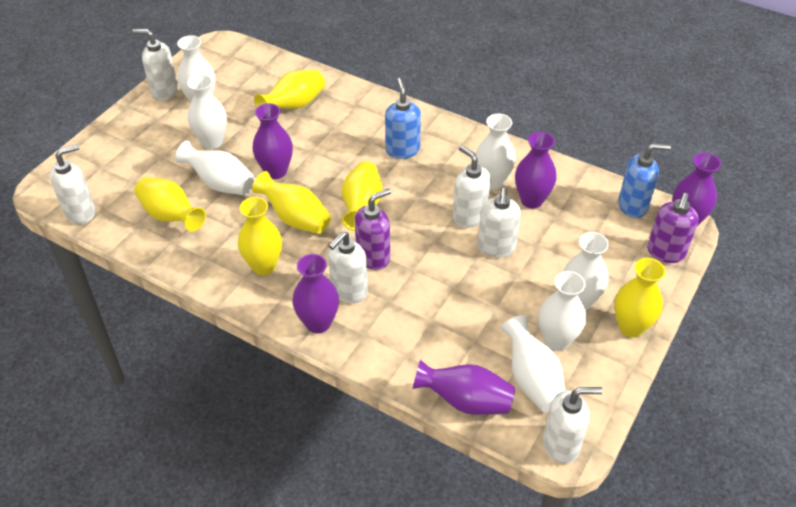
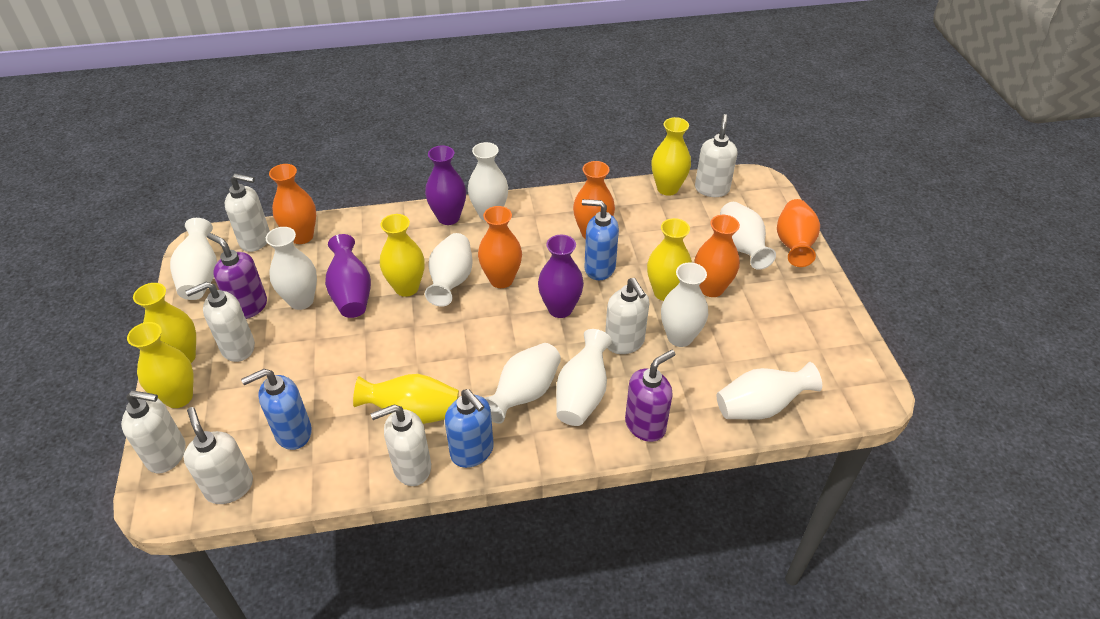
blue soap dispenser: 2 -> 3
orange vase: 0 -> 5
purple vase: 5 -> 3
white soap dispenser: 6 -> 7
white vase: 7 -> 9

